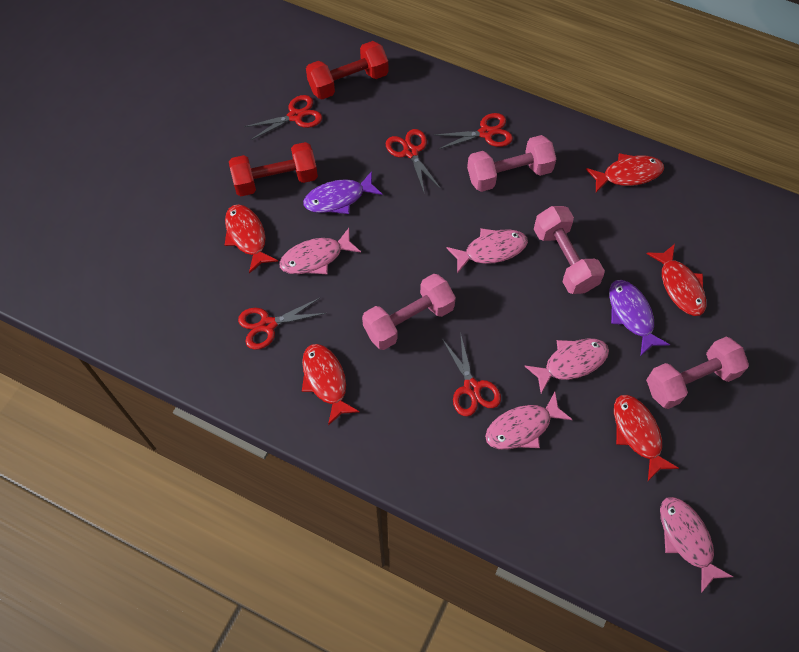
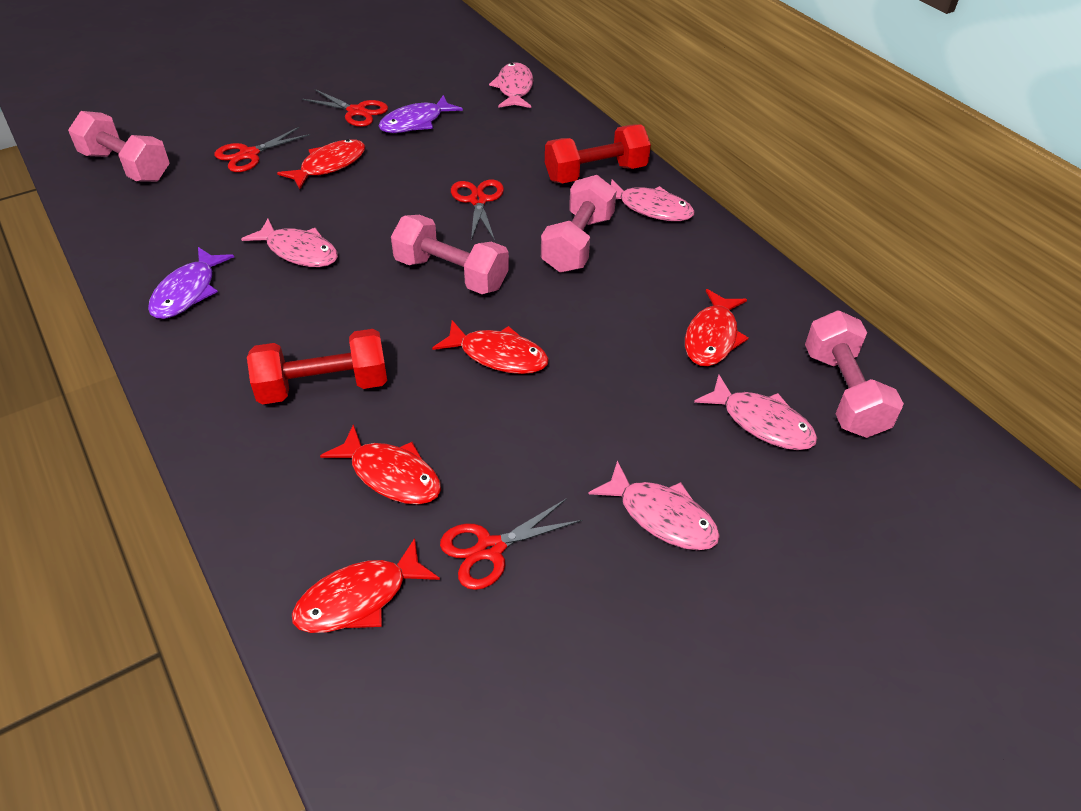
red scissors: 5 -> 4

